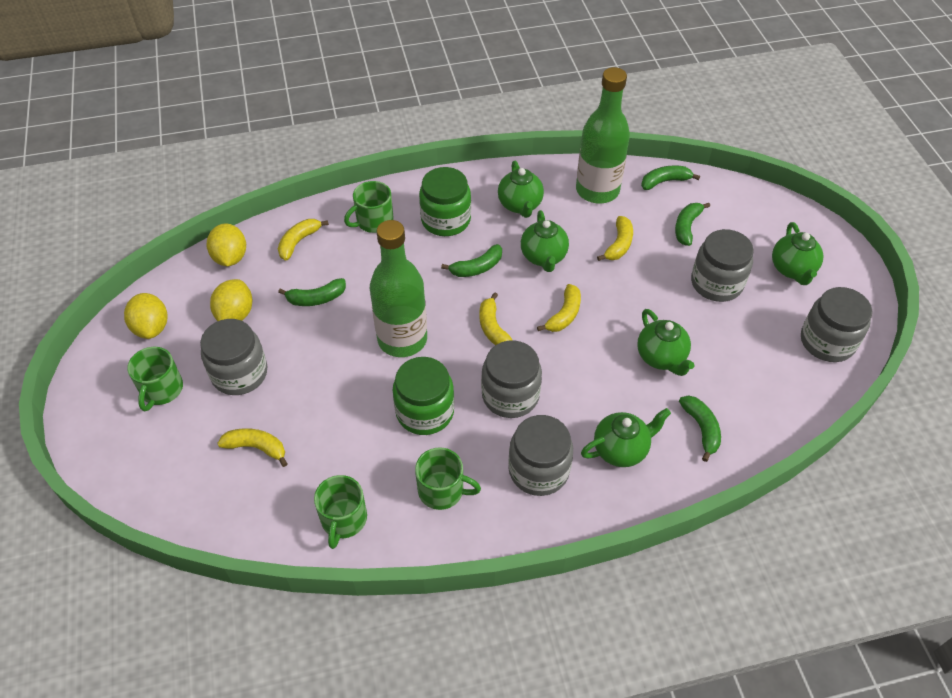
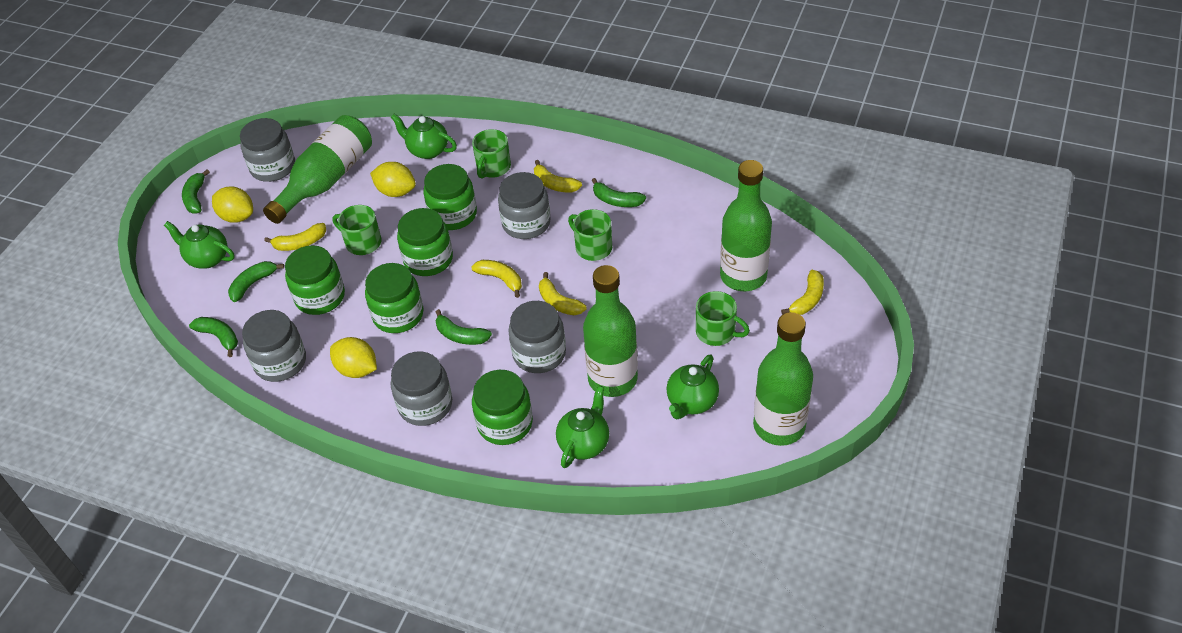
green bottle: 2 -> 4
green jar: 2 -> 5
green teapot: 5 -> 4

